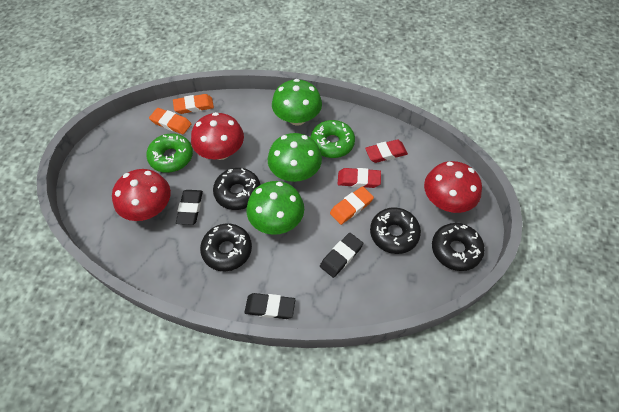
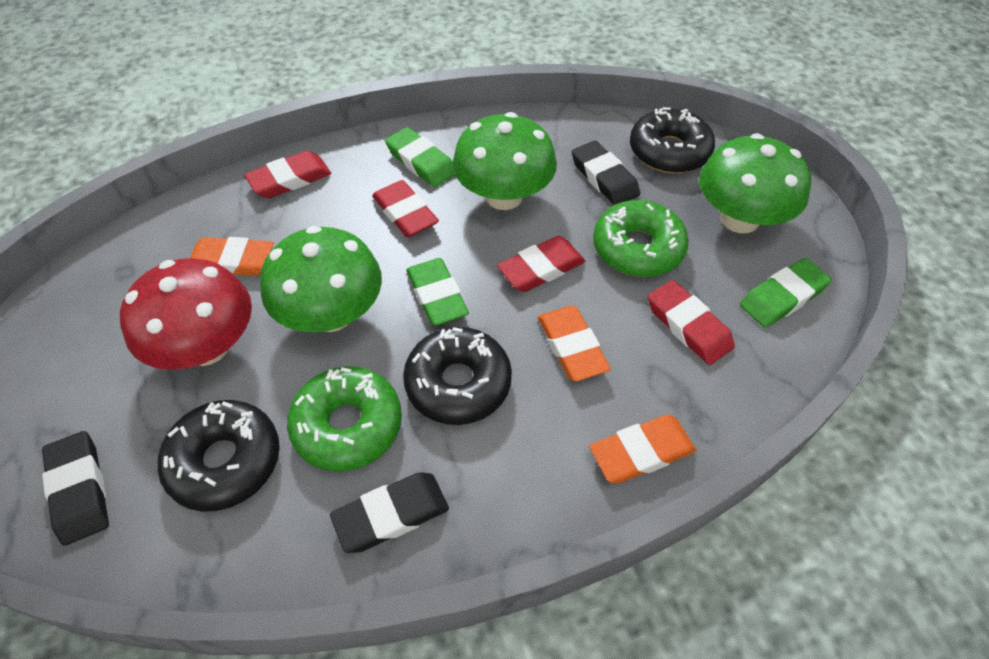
black donut: 4 -> 3
green eraser: 0 -> 3
red eraser: 2 -> 4
red mushroom: 3 -> 1

